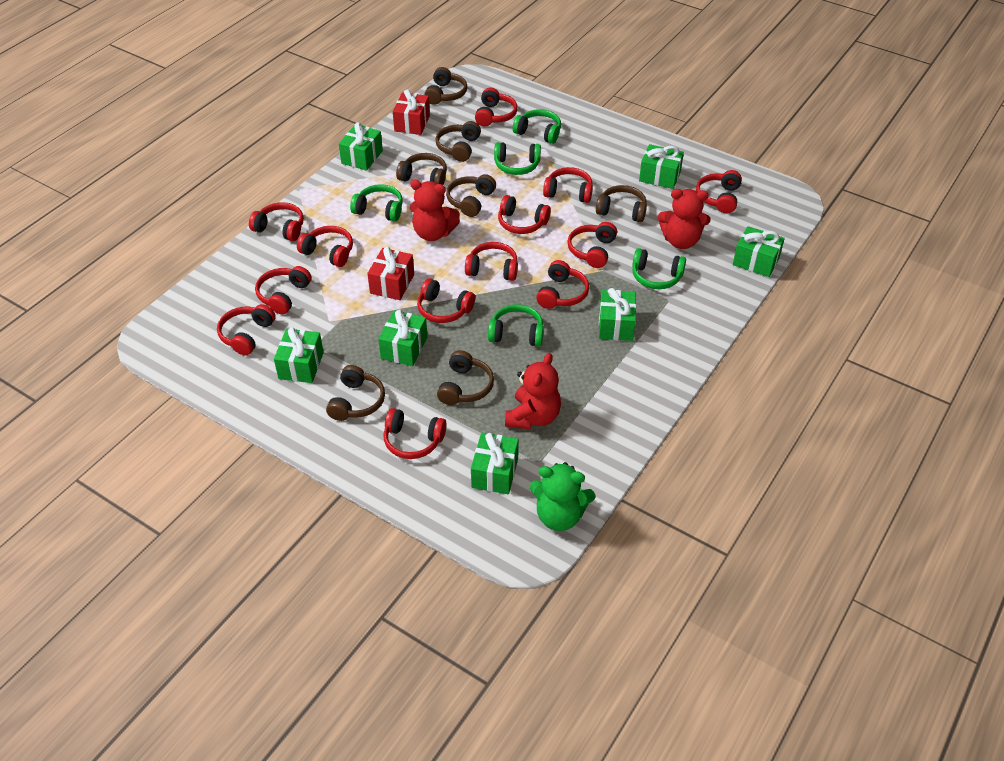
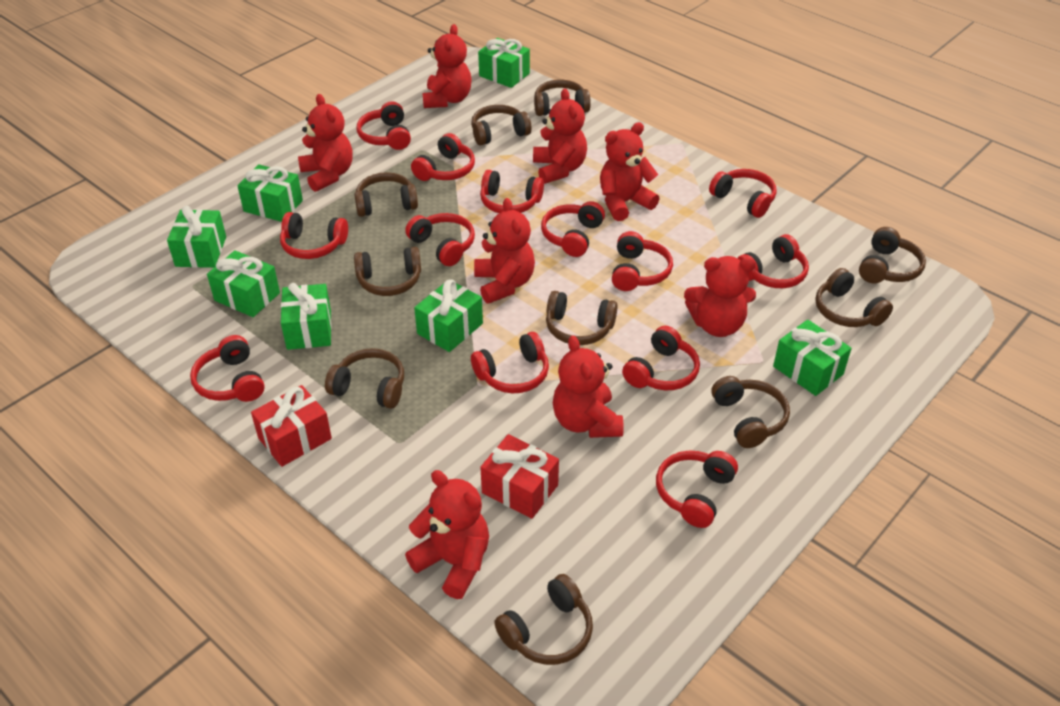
brown headphones: 7 -> 10
green headphones: 5 -> 0
green teddy bear: 1 -> 0
red teddy bear: 3 -> 8

